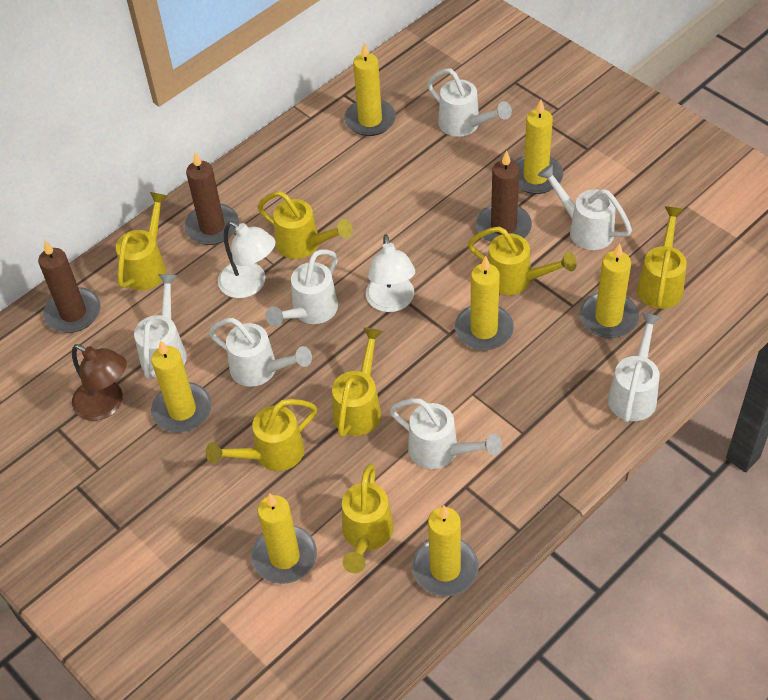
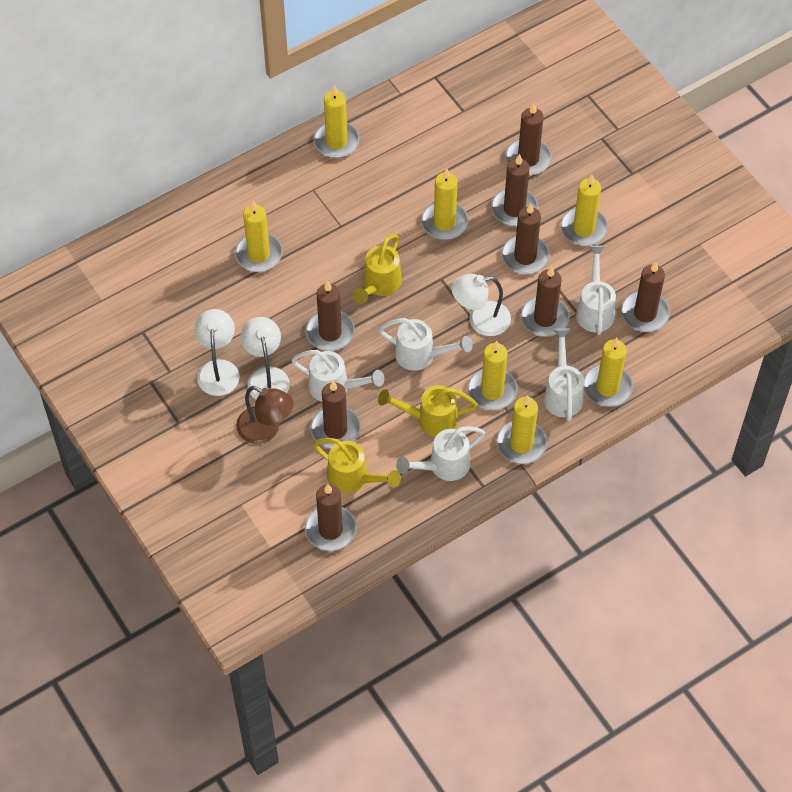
brown candle: 3 -> 8
white lamp: 2 -> 3
white watering can: 7 -> 5
yellow watering can: 7 -> 3

